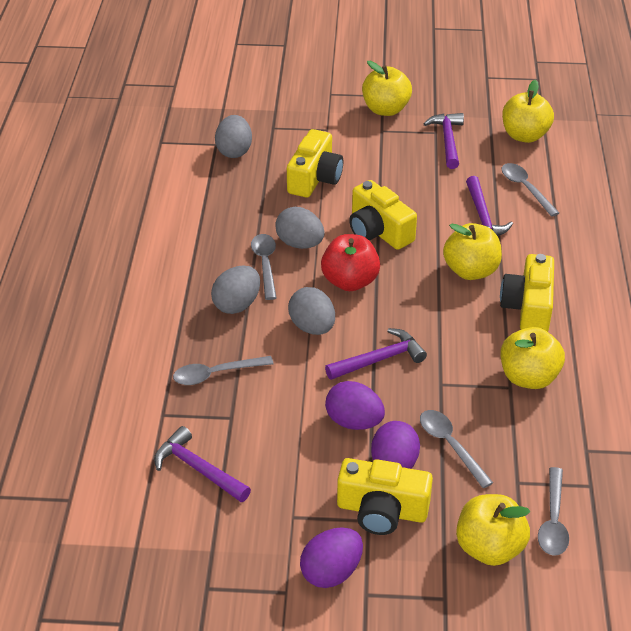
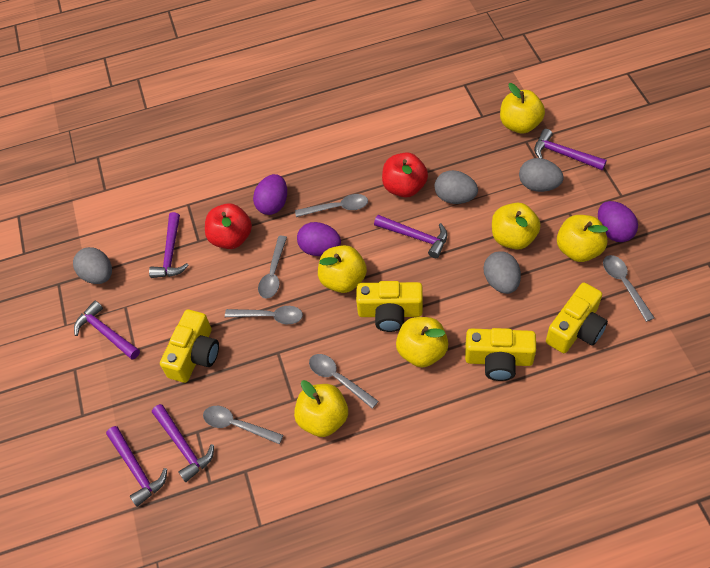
grey spoon: 5 -> 6
purple hammer: 4 -> 6
red apple: 1 -> 2
yellow apple: 5 -> 6

